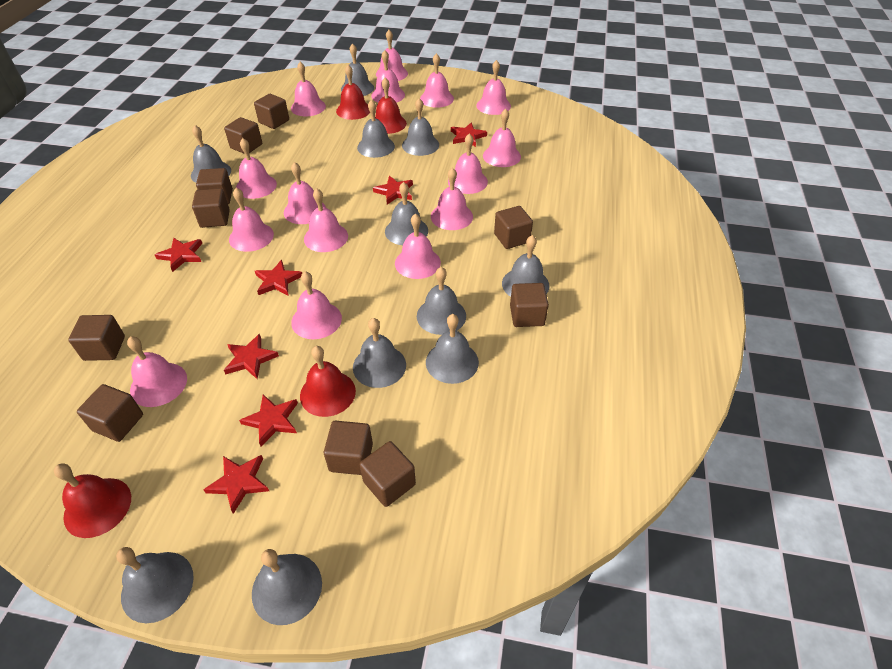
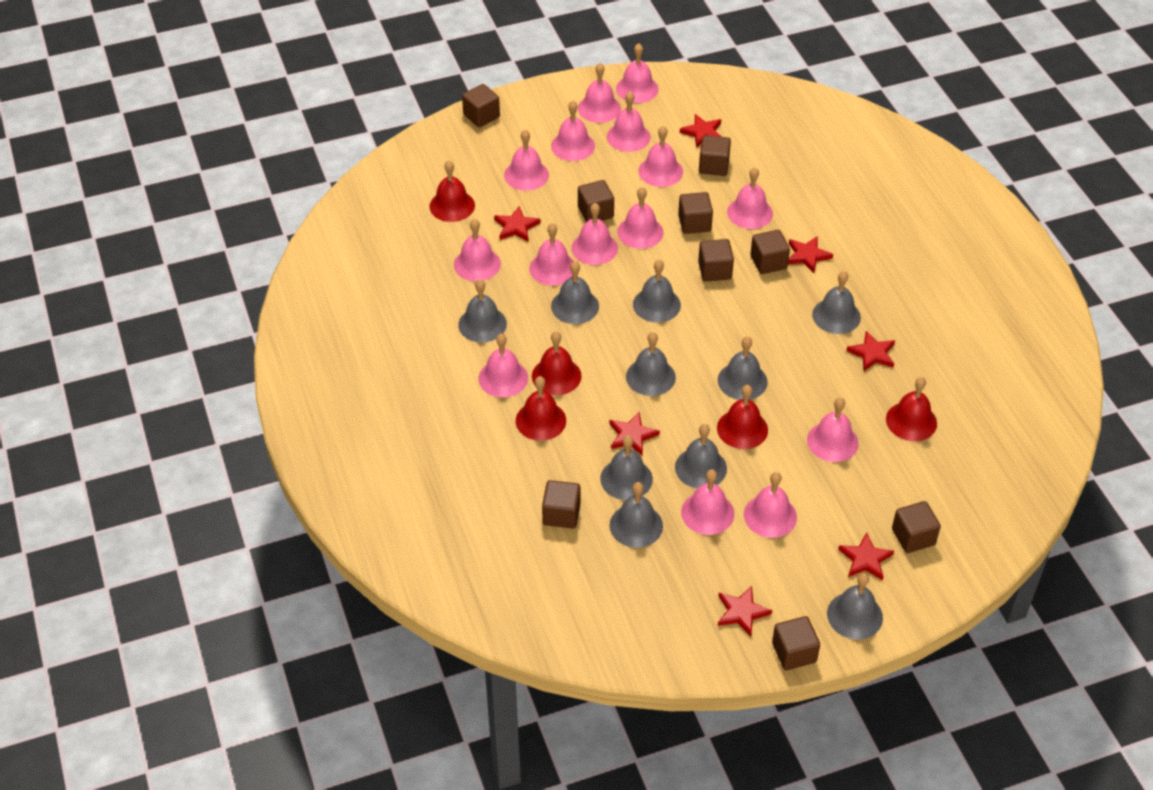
brown cube: 10 -> 9
grey bell: 11 -> 10
red bell: 4 -> 5

